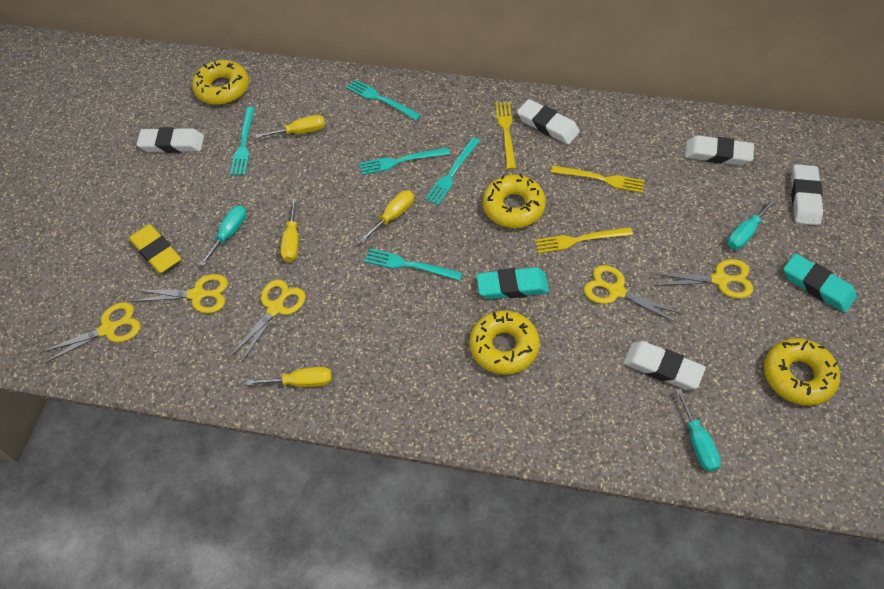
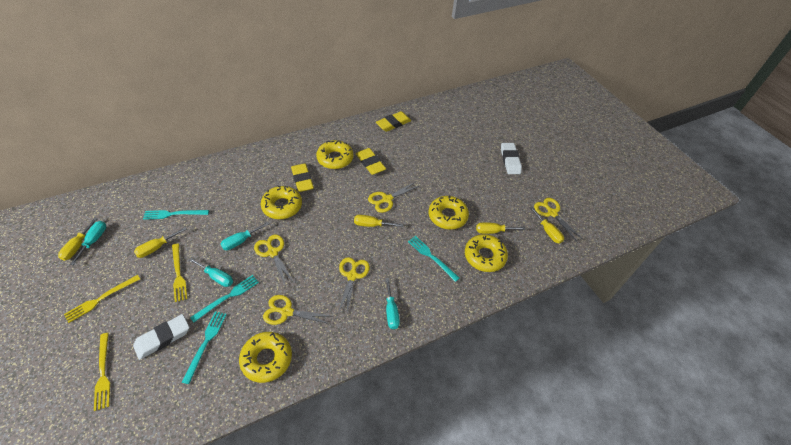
turquoise eraser: 2 -> 0
turquoise fork: 5 -> 4
turquoise screwdriver: 3 -> 4
white eraser: 5 -> 2
yellow donut: 4 -> 5
yellow eraser: 1 -> 3
yellow screwdriver: 4 -> 5

